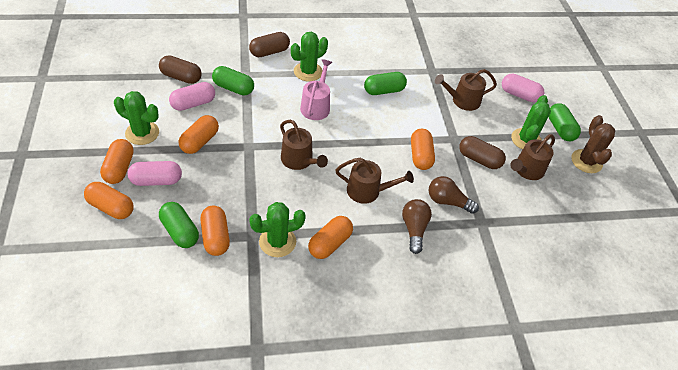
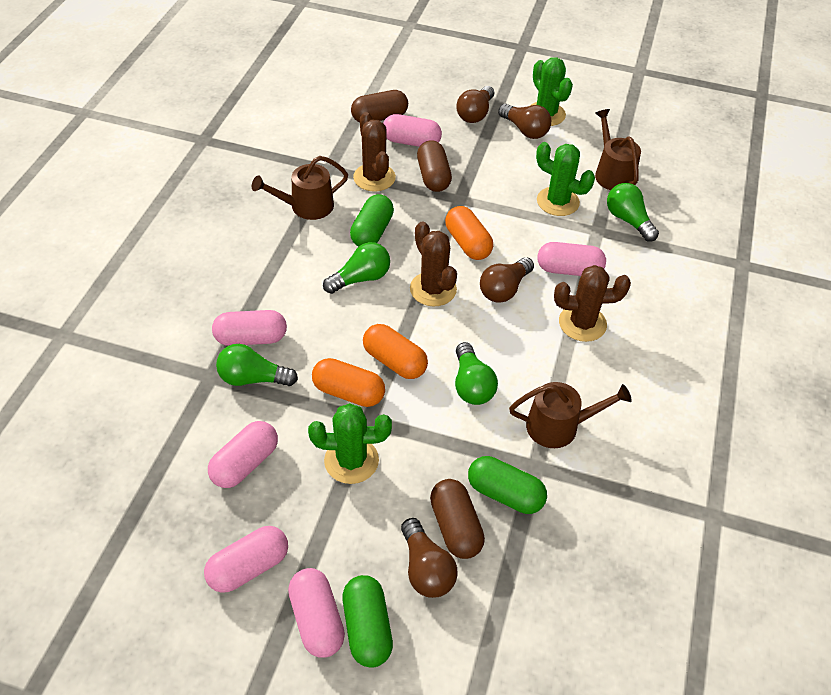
brown cactus: 1 -> 3
brown light bulb: 2 -> 4
brown watering can: 4 -> 3
green cactus: 4 -> 3
green capsule: 4 -> 3
green light bulb: 0 -> 4
orange capsule: 6 -> 3
pink capsule: 3 -> 6
pink watering can: 1 -> 0

